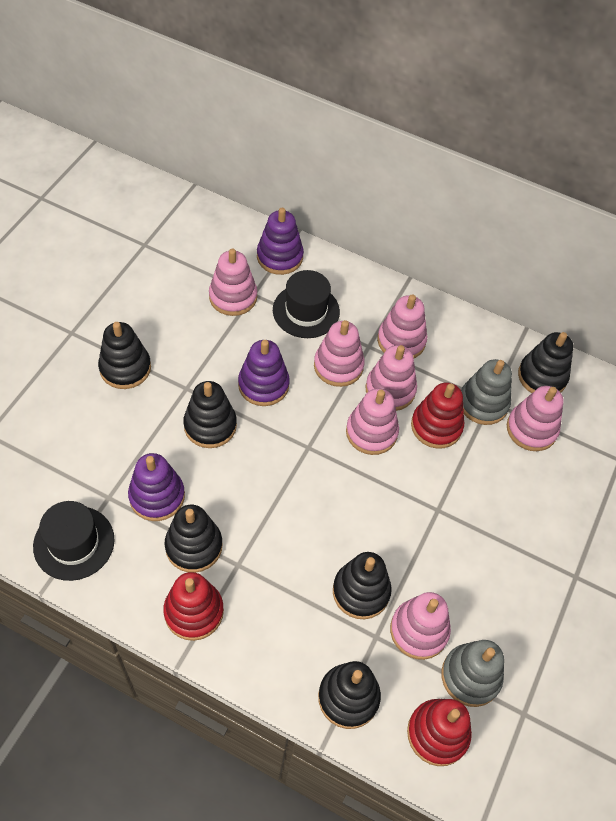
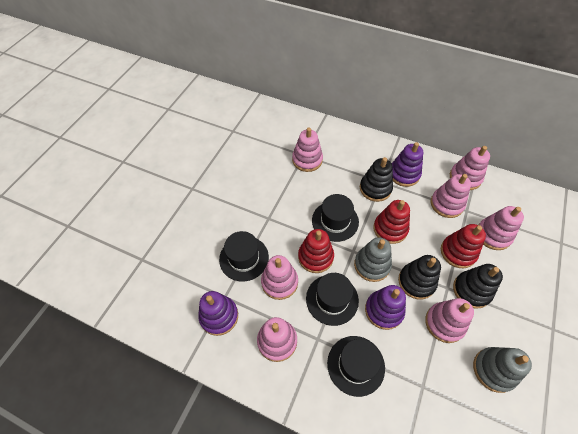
black hat: 2 -> 4
black stacking toy: 6 -> 3

